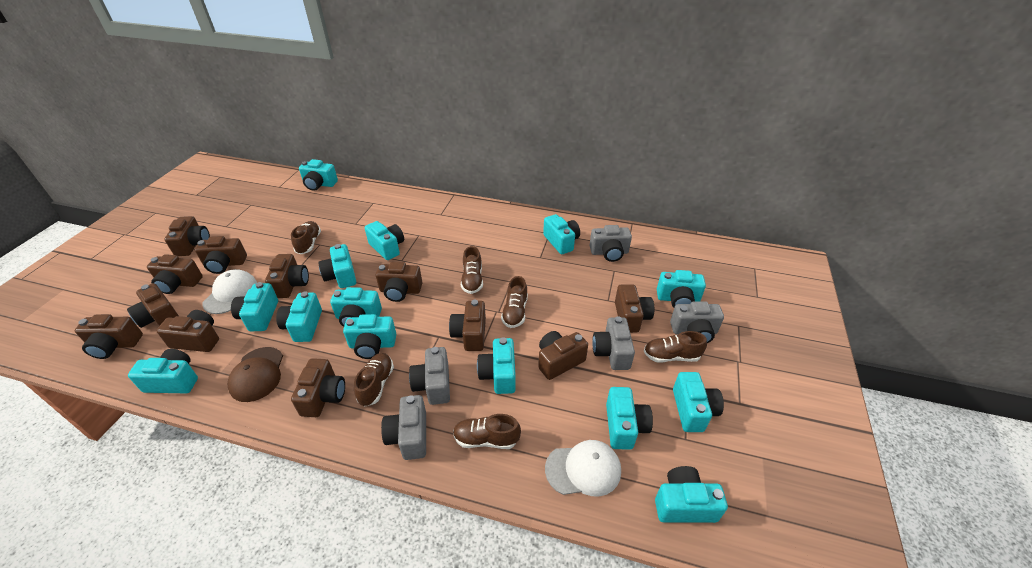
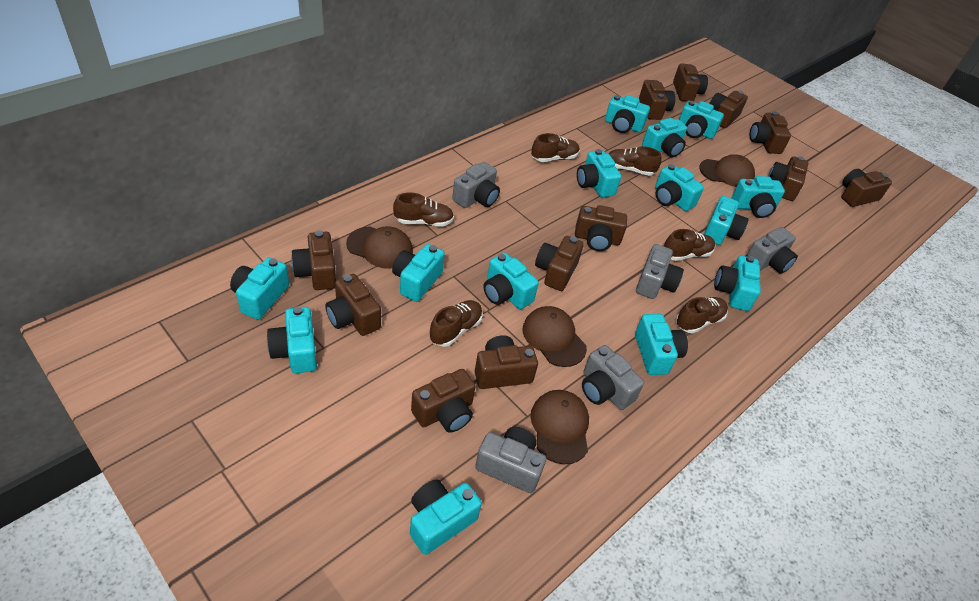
brown cap: 1 -> 4
white cap: 2 -> 0

